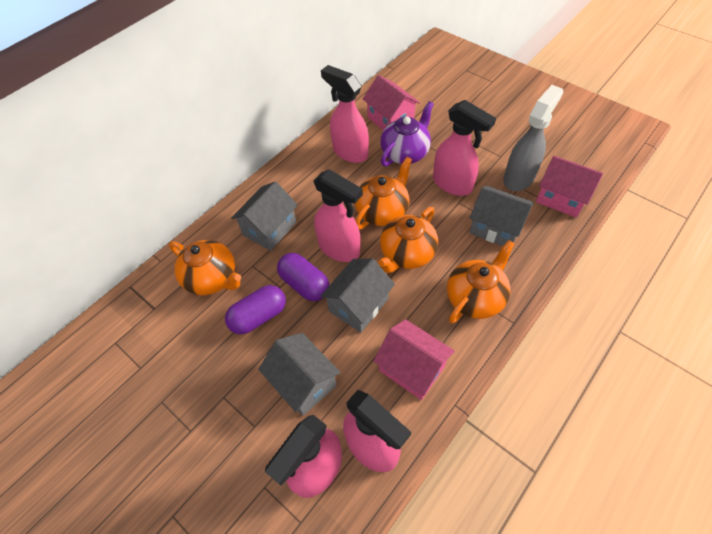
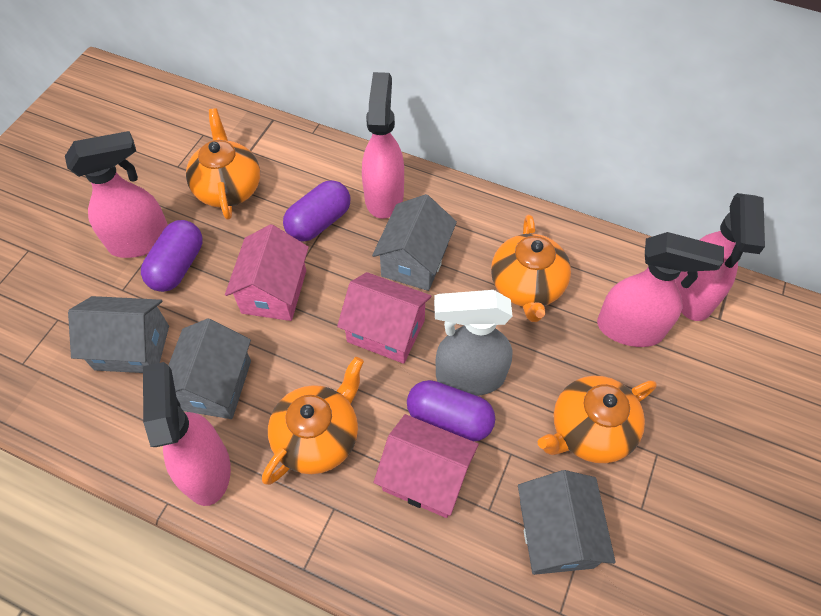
purple capsule: 2 -> 3
purple teapot: 1 -> 0

